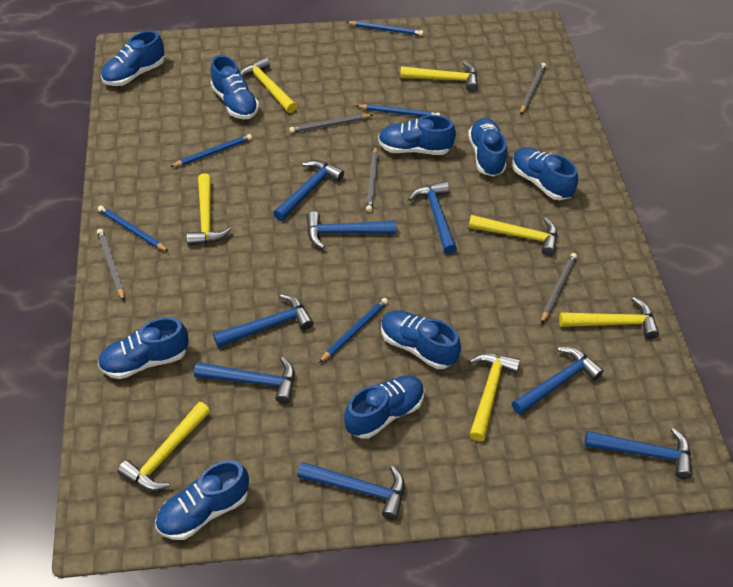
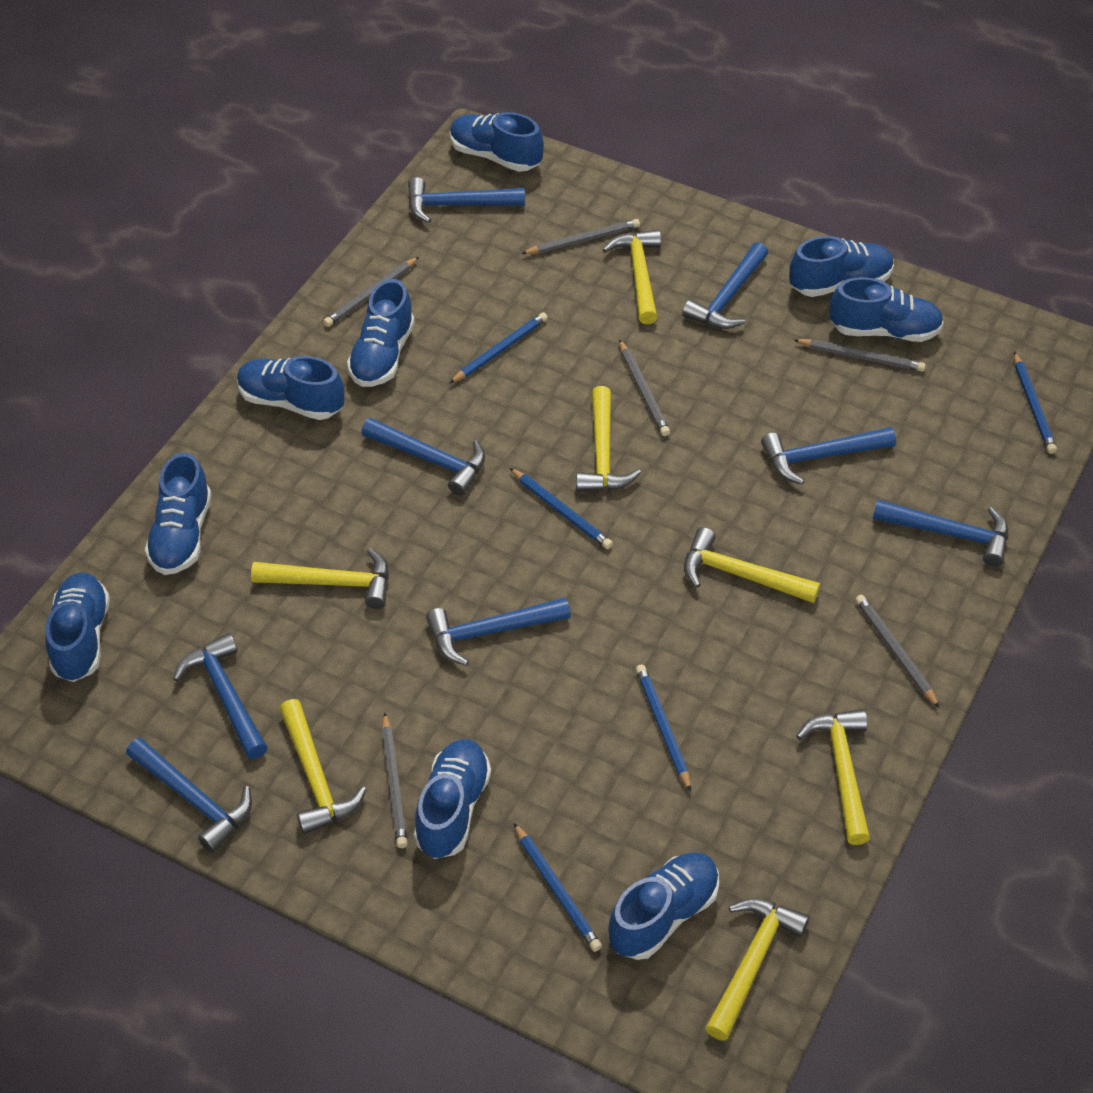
grey pencil: 5 -> 6

